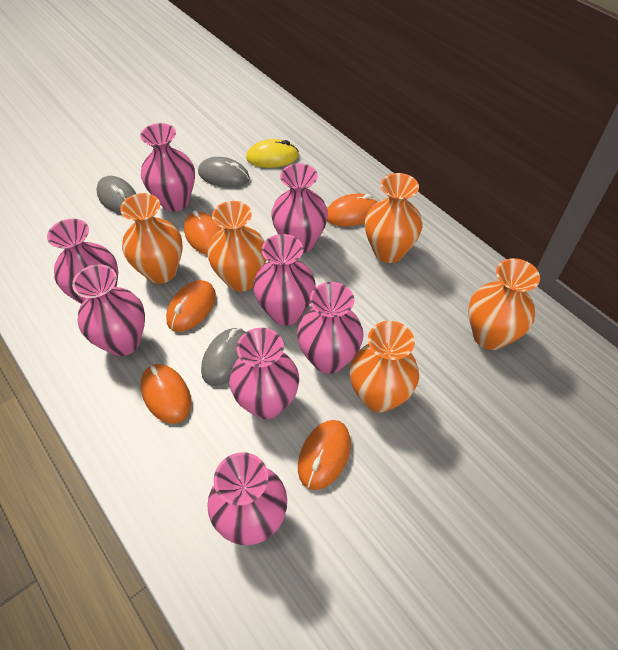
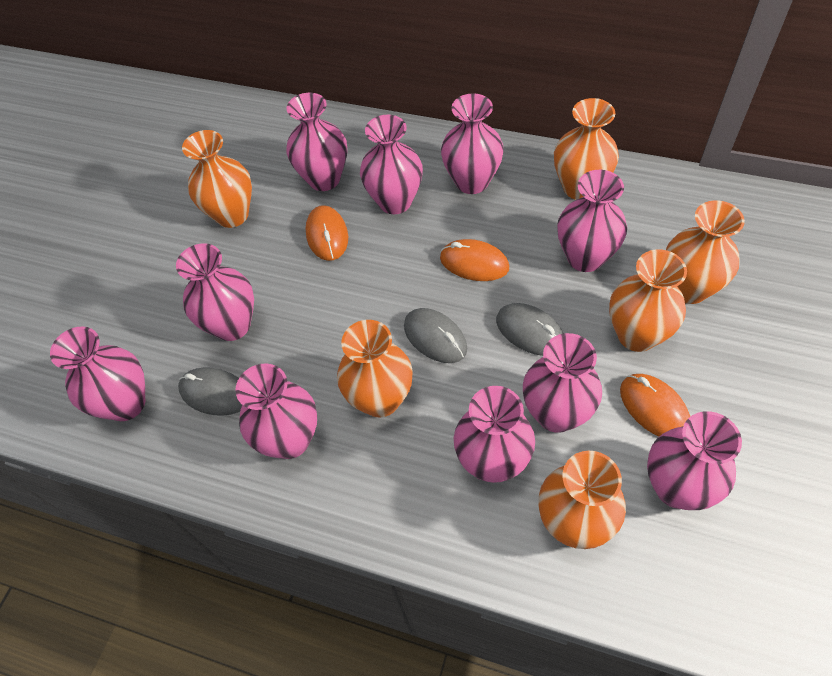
orange mouse: 5 -> 3
orange vase: 5 -> 6
pink vase: 8 -> 10
yellow mouse: 1 -> 0

